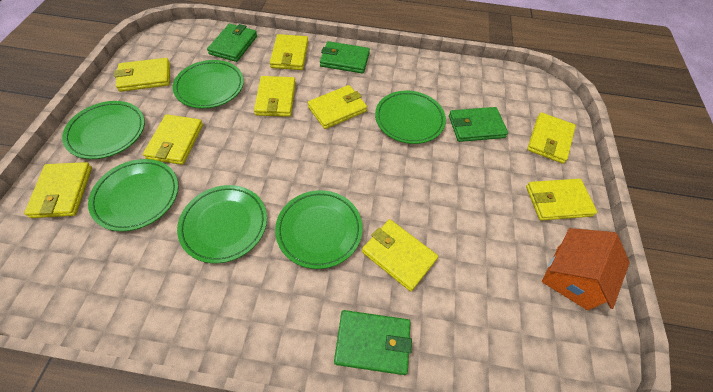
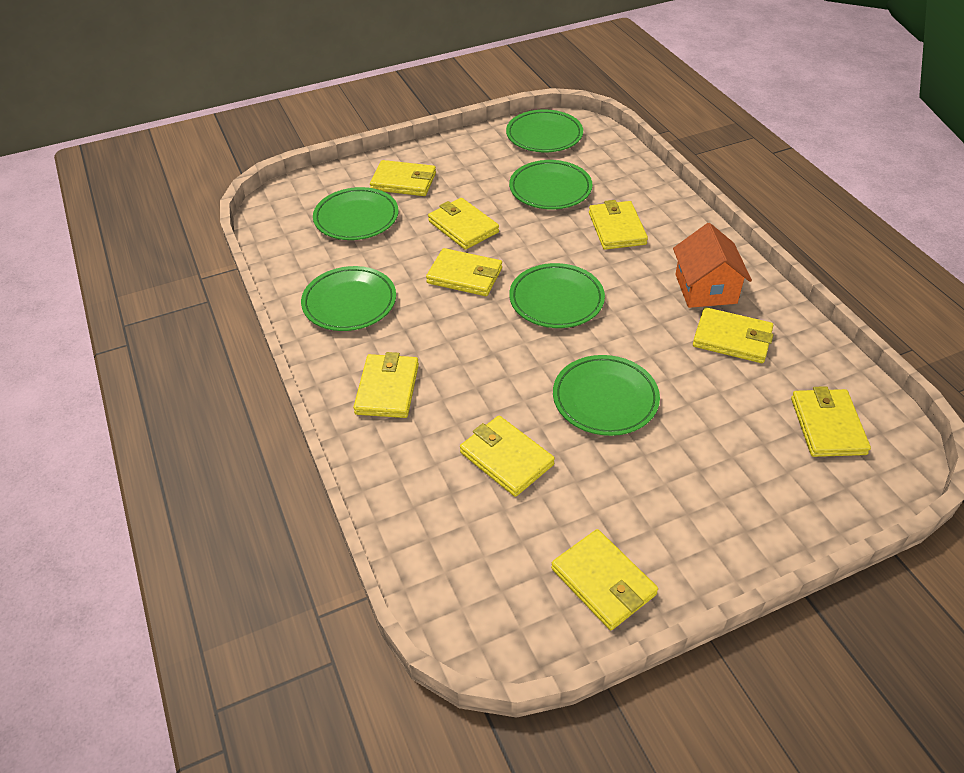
green wallet: 4 -> 0

